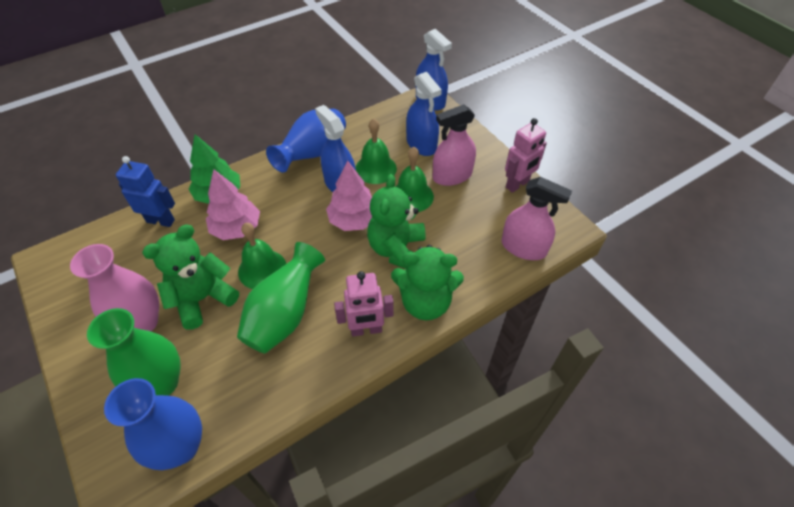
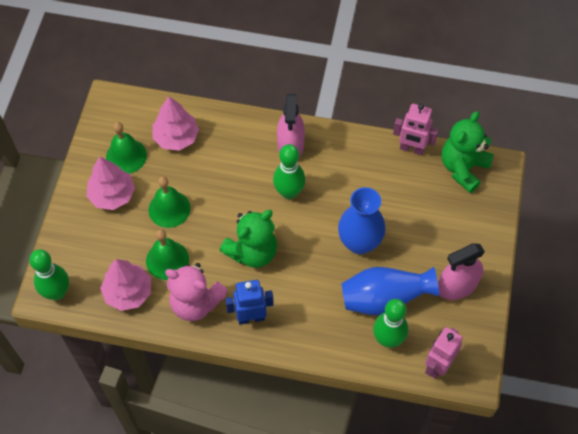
blue spray bottle: 3 -> 0
green bowling pin: 0 -> 3
green teddy bear: 3 -> 2
green tree: 1 -> 0
green vase: 2 -> 0
pink teddy bear: 0 -> 1
pink tree: 2 -> 3
pink vase: 1 -> 0

